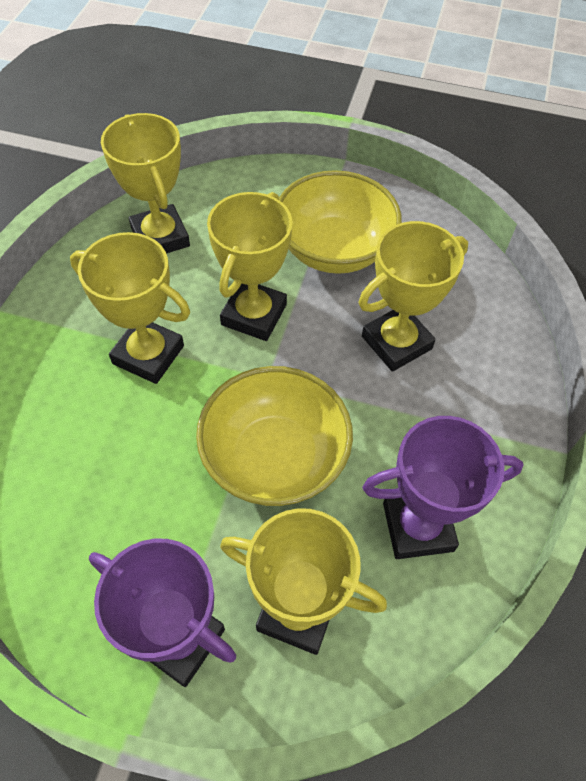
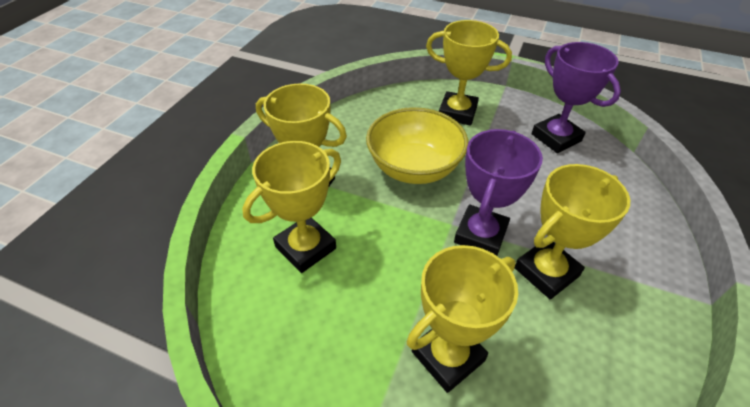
yellow bowl: 2 -> 1

